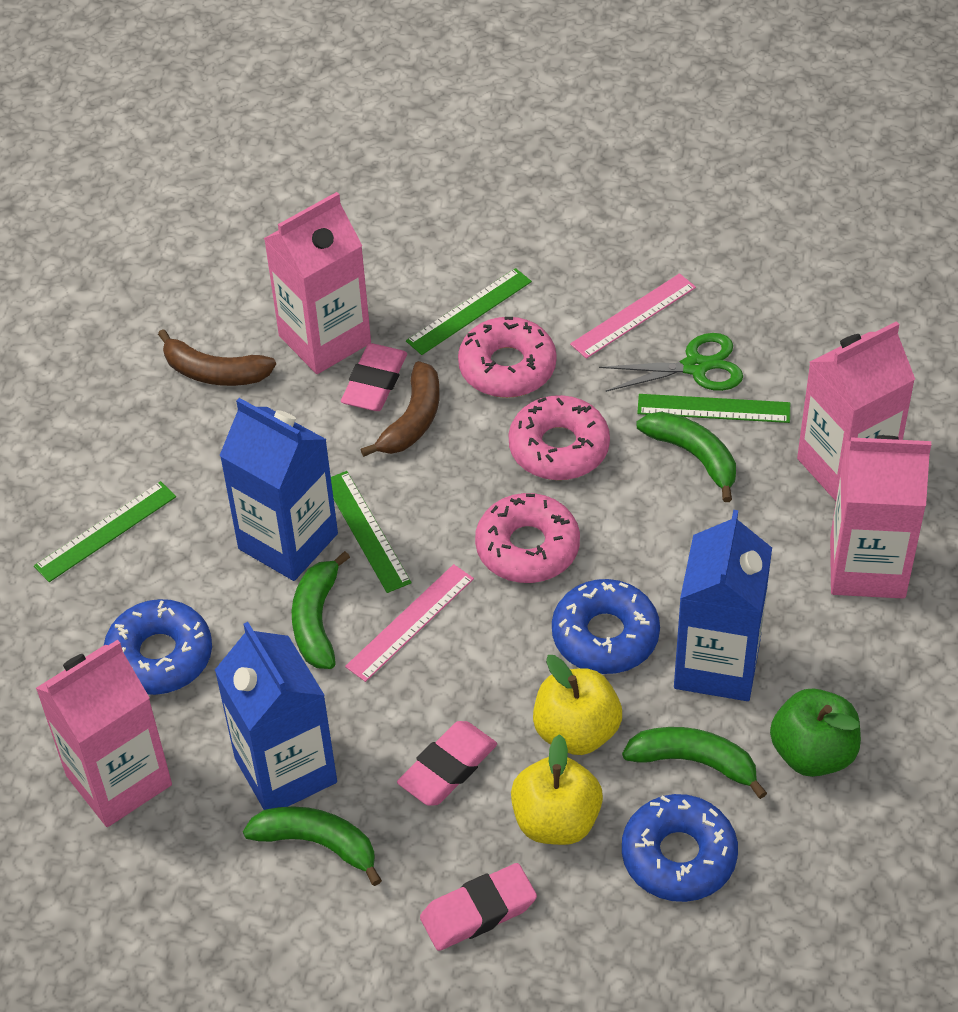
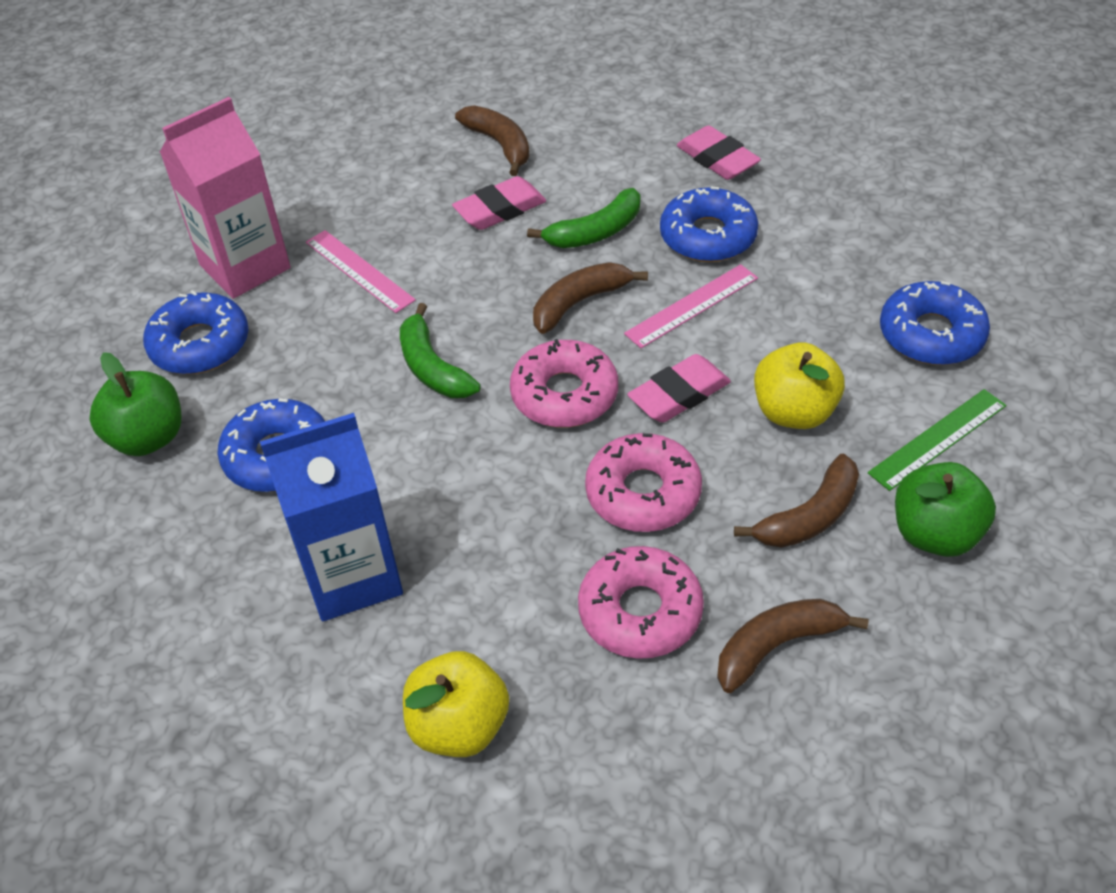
blue carton: 3 -> 1
blue donut: 3 -> 4
brown banana: 2 -> 4
green apple: 1 -> 2
green banana: 4 -> 2
green ruler: 4 -> 1
green scissors: 1 -> 0
pink carton: 4 -> 1

